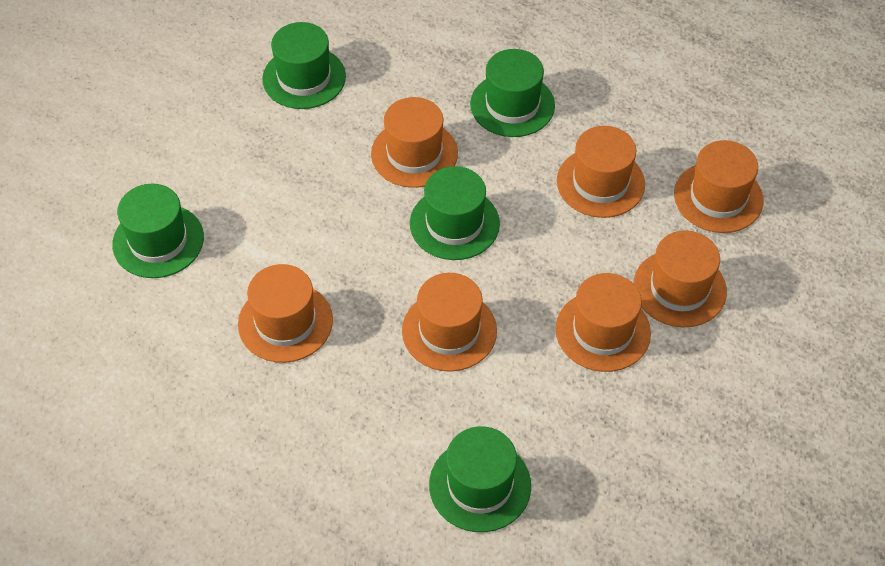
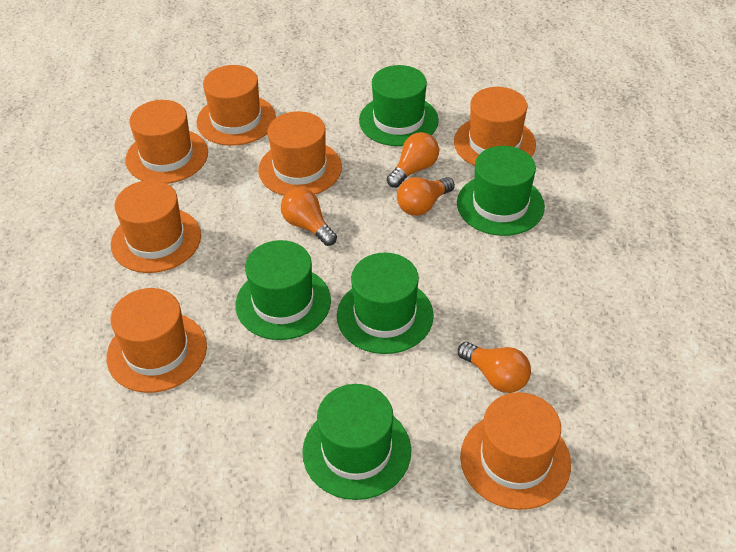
orange light bulb: 0 -> 4

